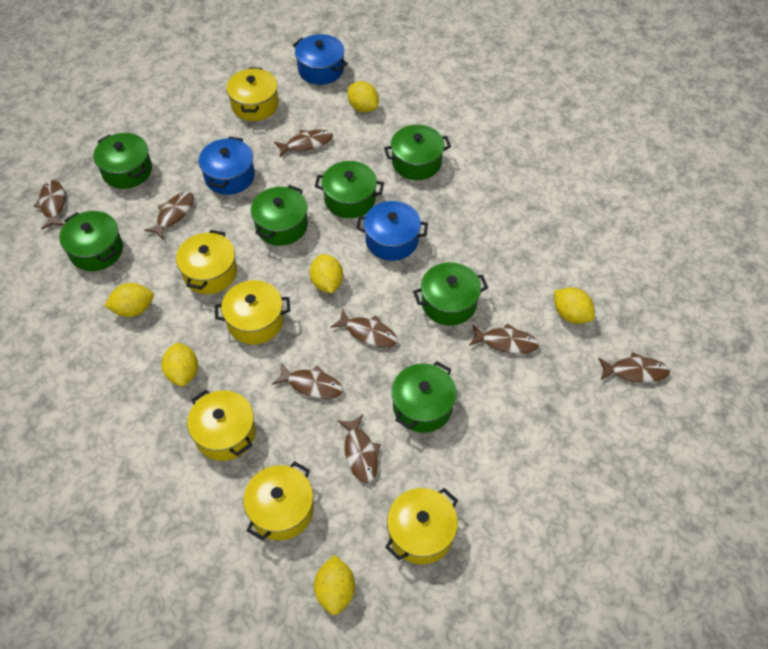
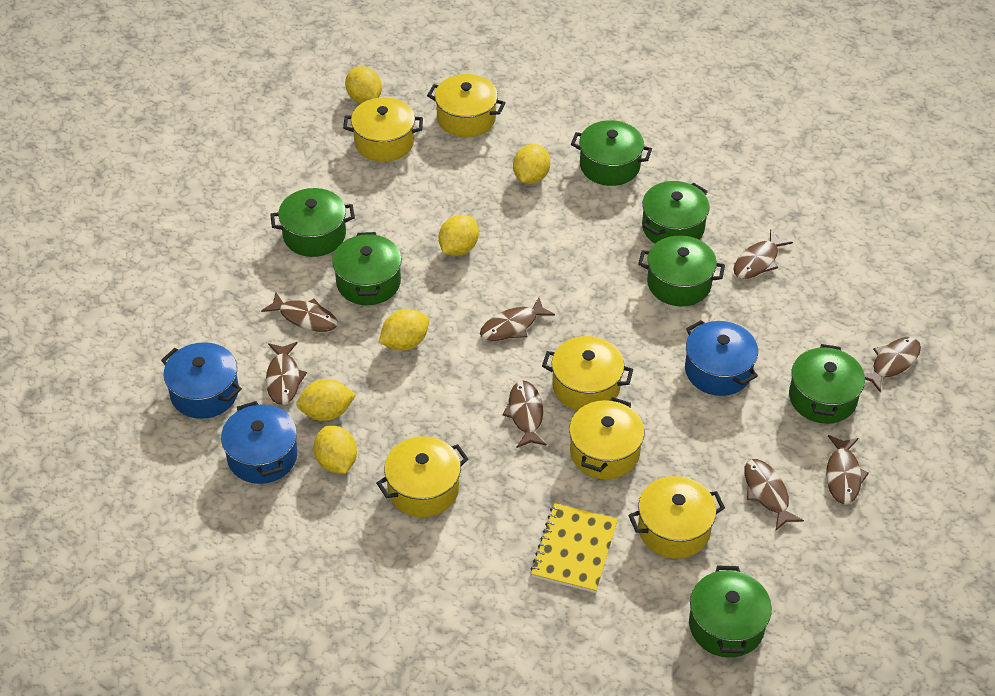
yellow notebook: 0 -> 1

